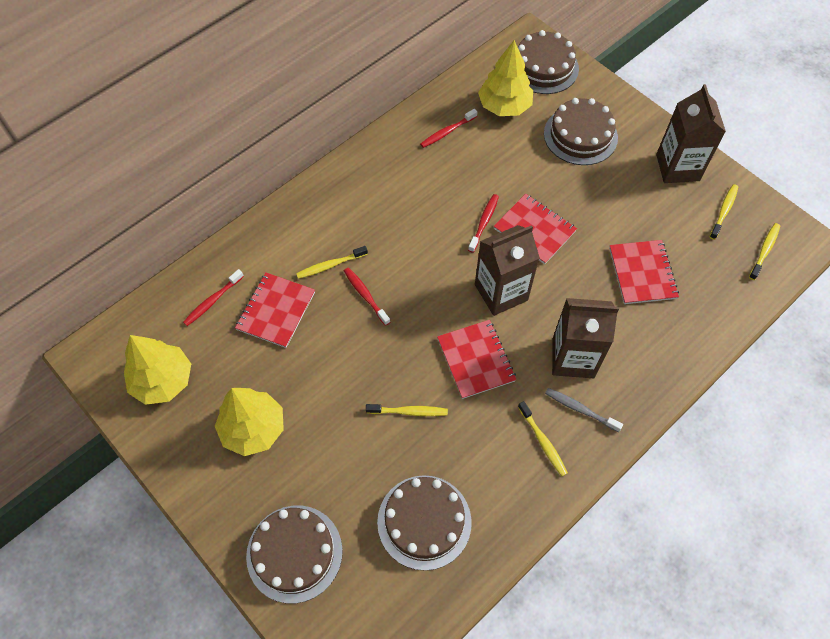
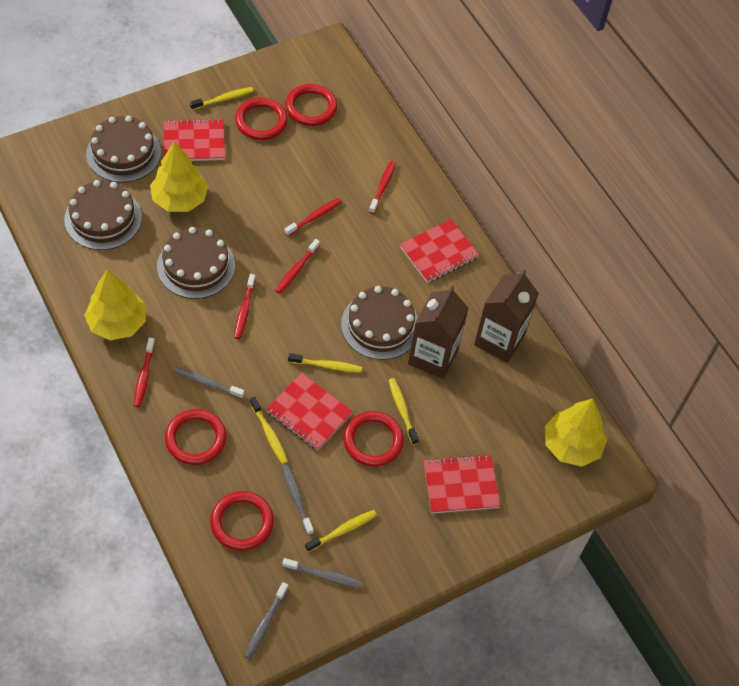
brown carton: 3 -> 2
grey toothbrush: 1 -> 4
red ring: 0 -> 5
red toothbrush: 4 -> 5

